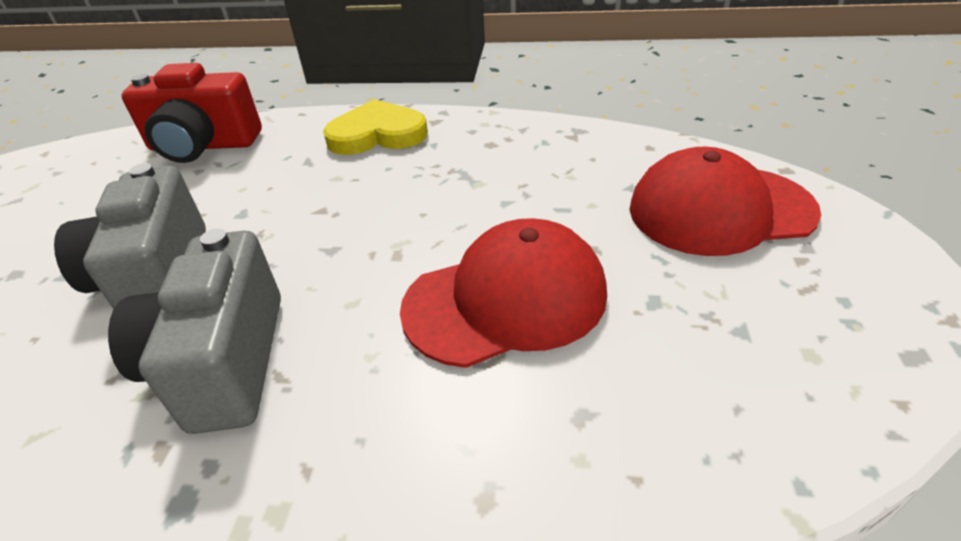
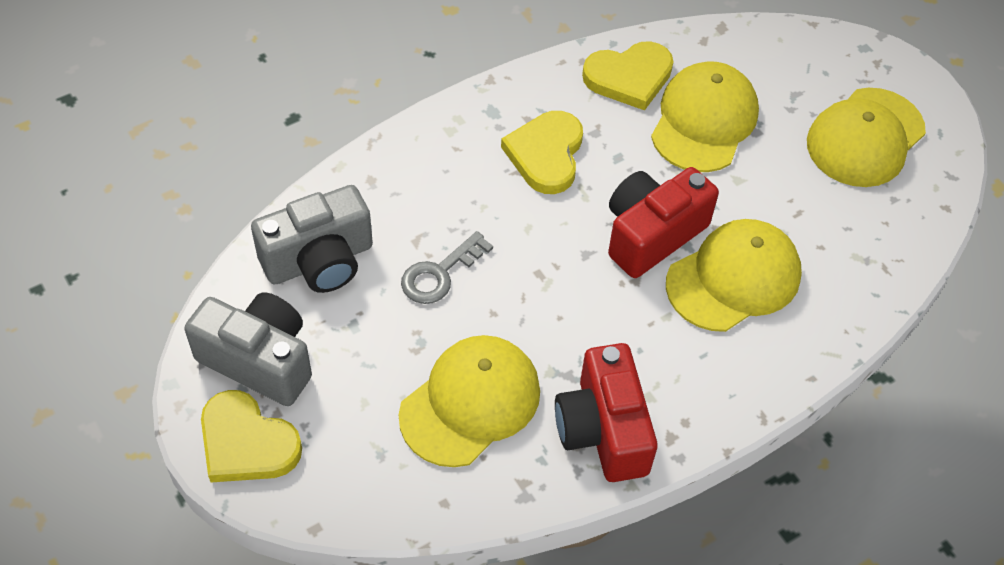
grey key: 0 -> 1
red camera: 1 -> 2
red cap: 2 -> 0
yellow cap: 0 -> 4
yellow heart: 1 -> 3

